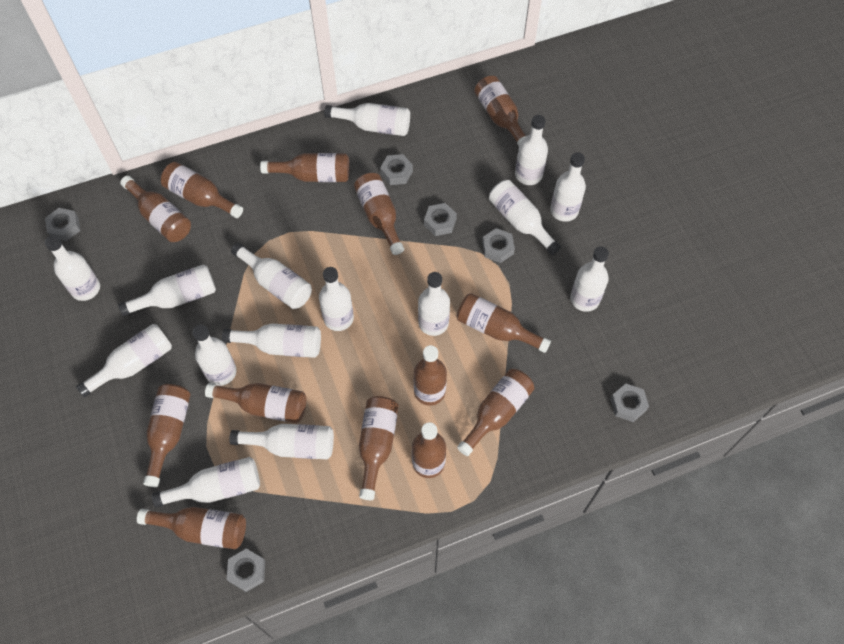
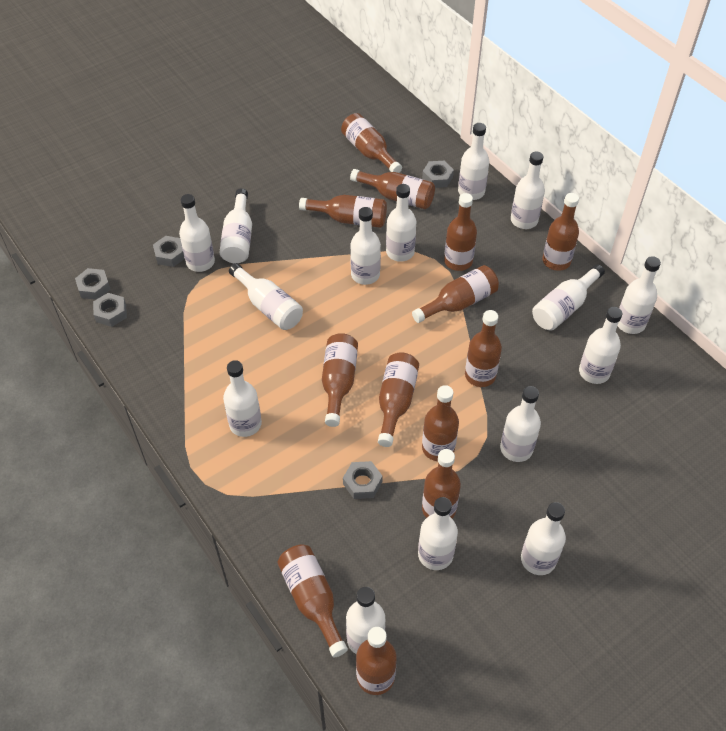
grey nut: 6 -> 5

